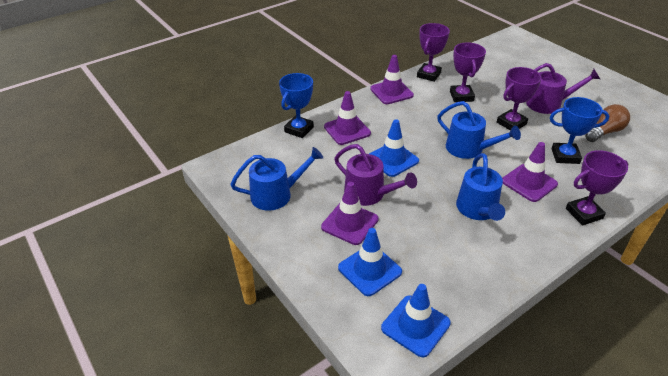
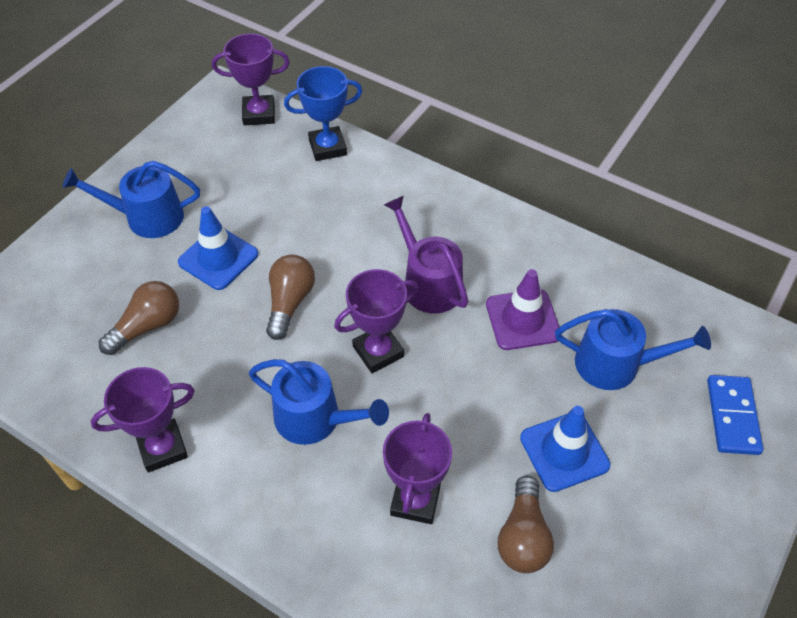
blue domino: 0 -> 1
blue traffic cone: 3 -> 2
blue trophy: 2 -> 1
brown light bulb: 1 -> 3
purple traffic cone: 4 -> 1
purple watering can: 2 -> 1

